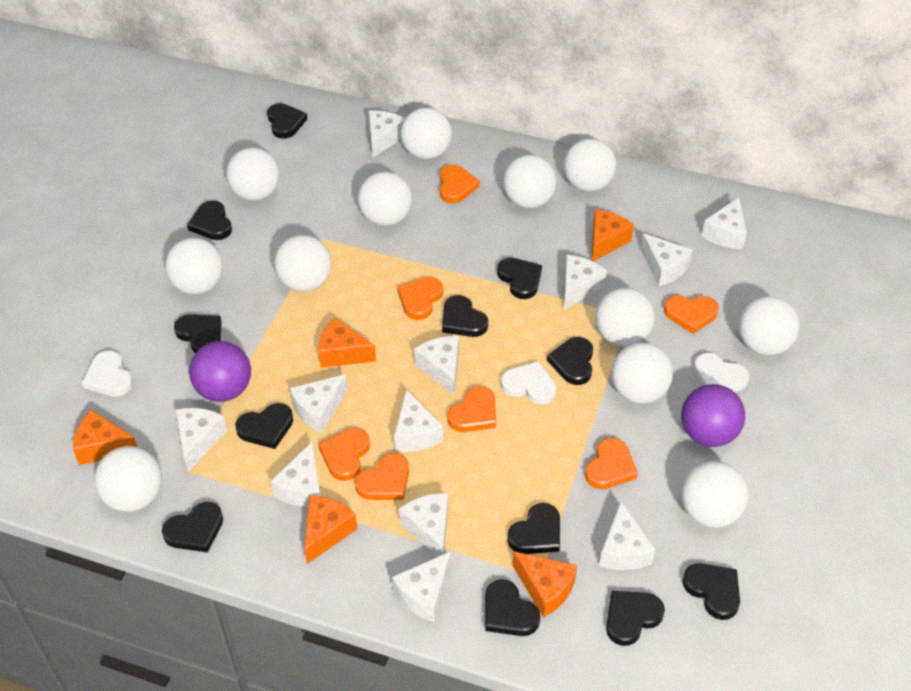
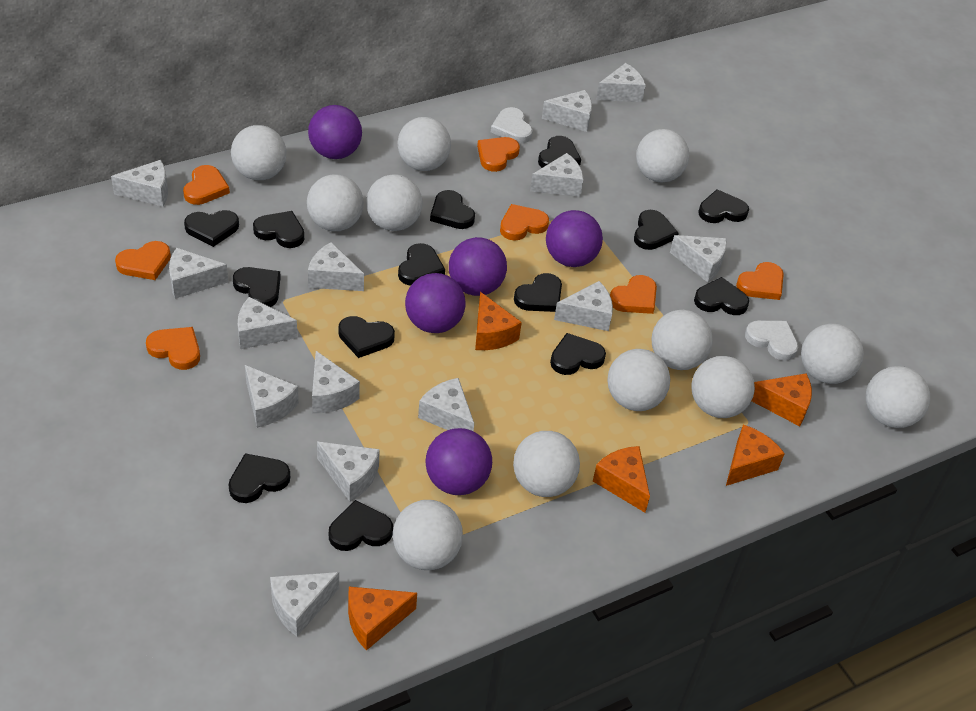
black heart: 12 -> 14
purple ball: 2 -> 5
white cheese: 12 -> 14
white heart: 3 -> 2

